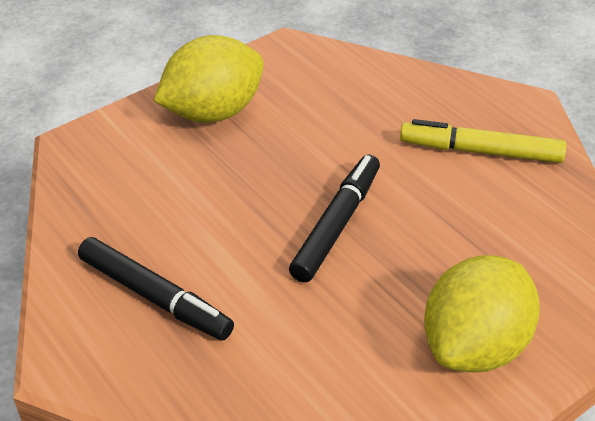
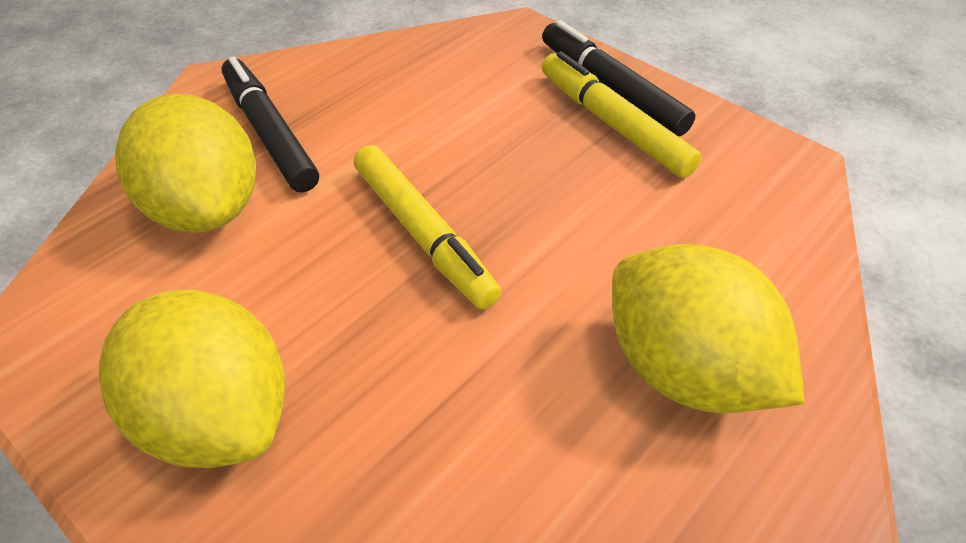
yellow lemon: 2 -> 3
yellow marker: 1 -> 2

